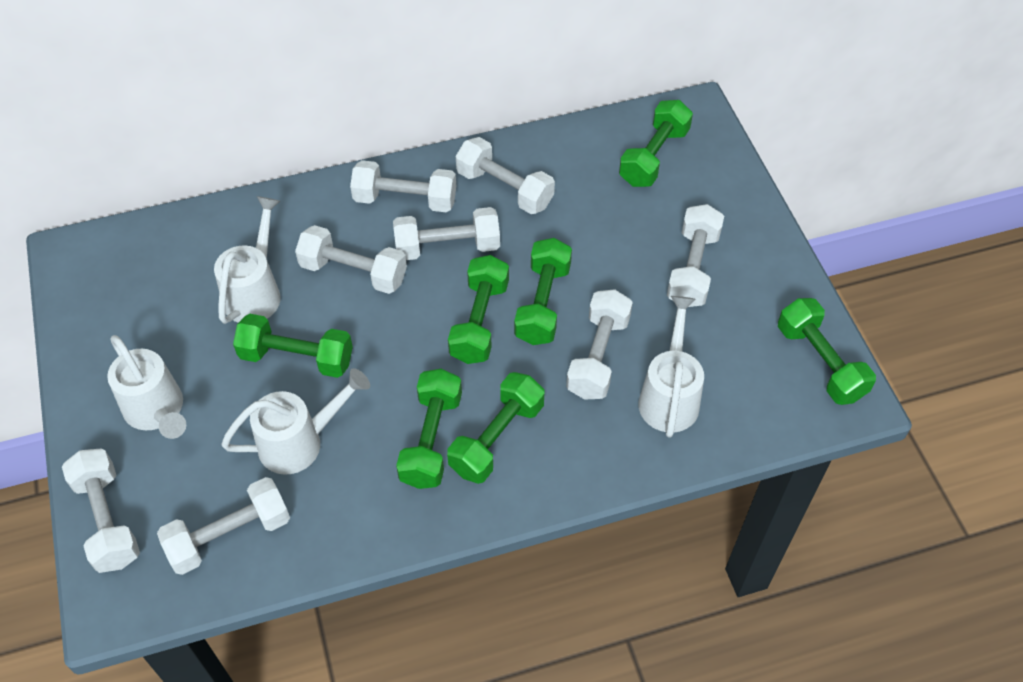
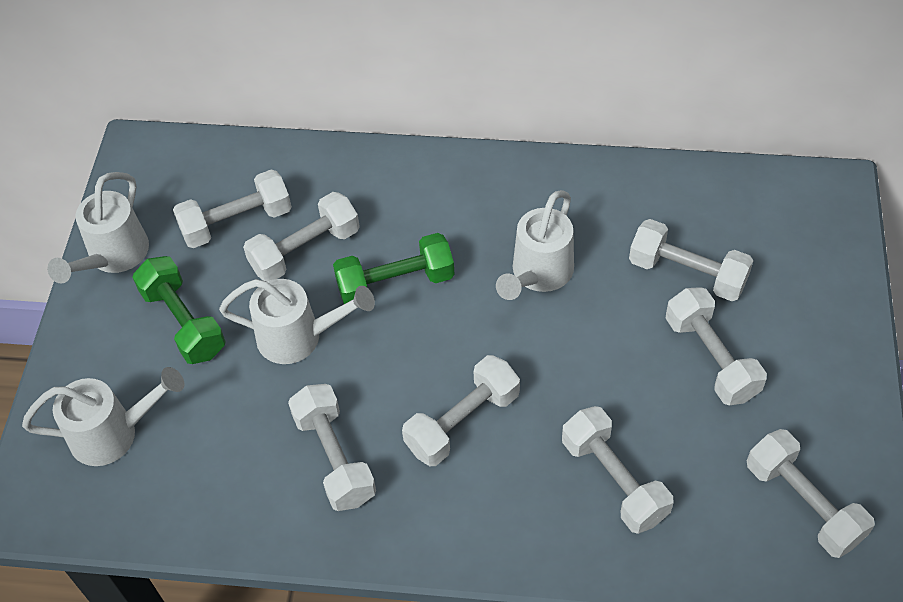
green dumbbell: 7 -> 2

